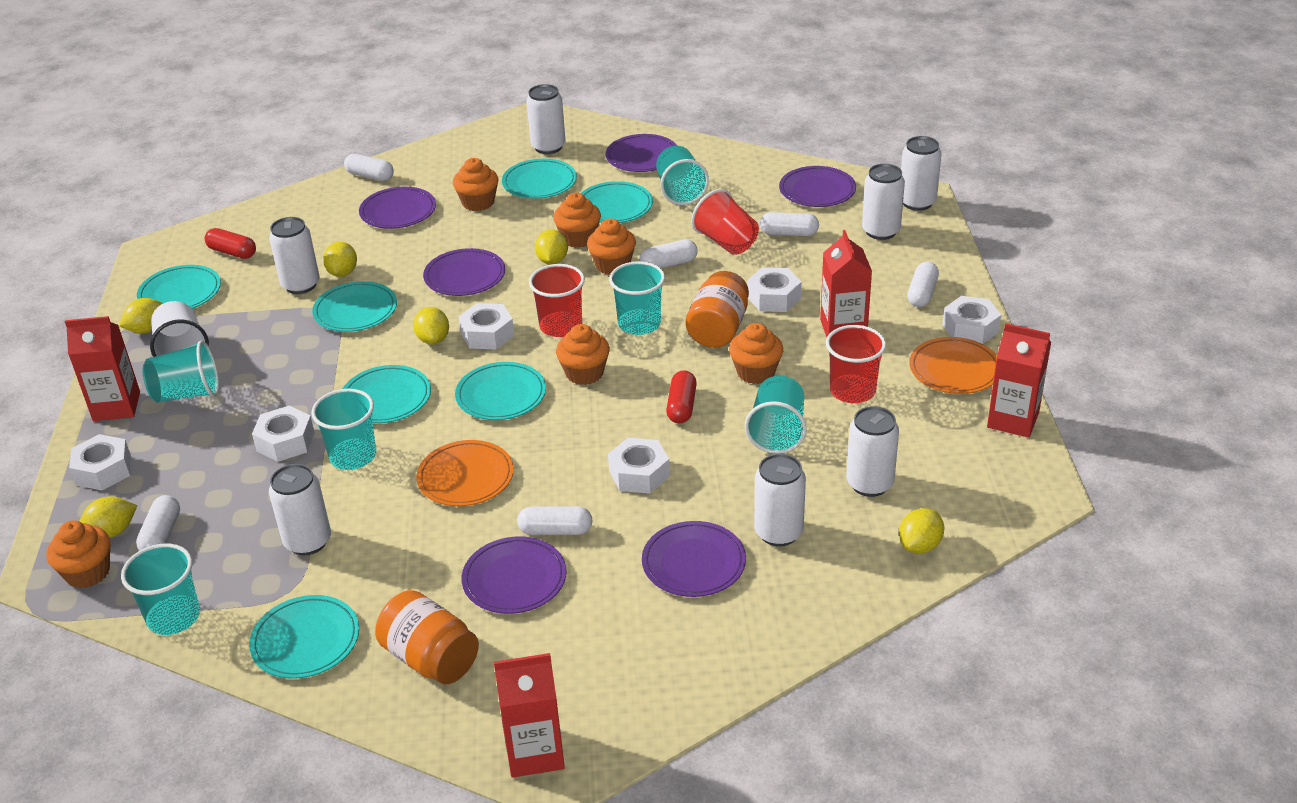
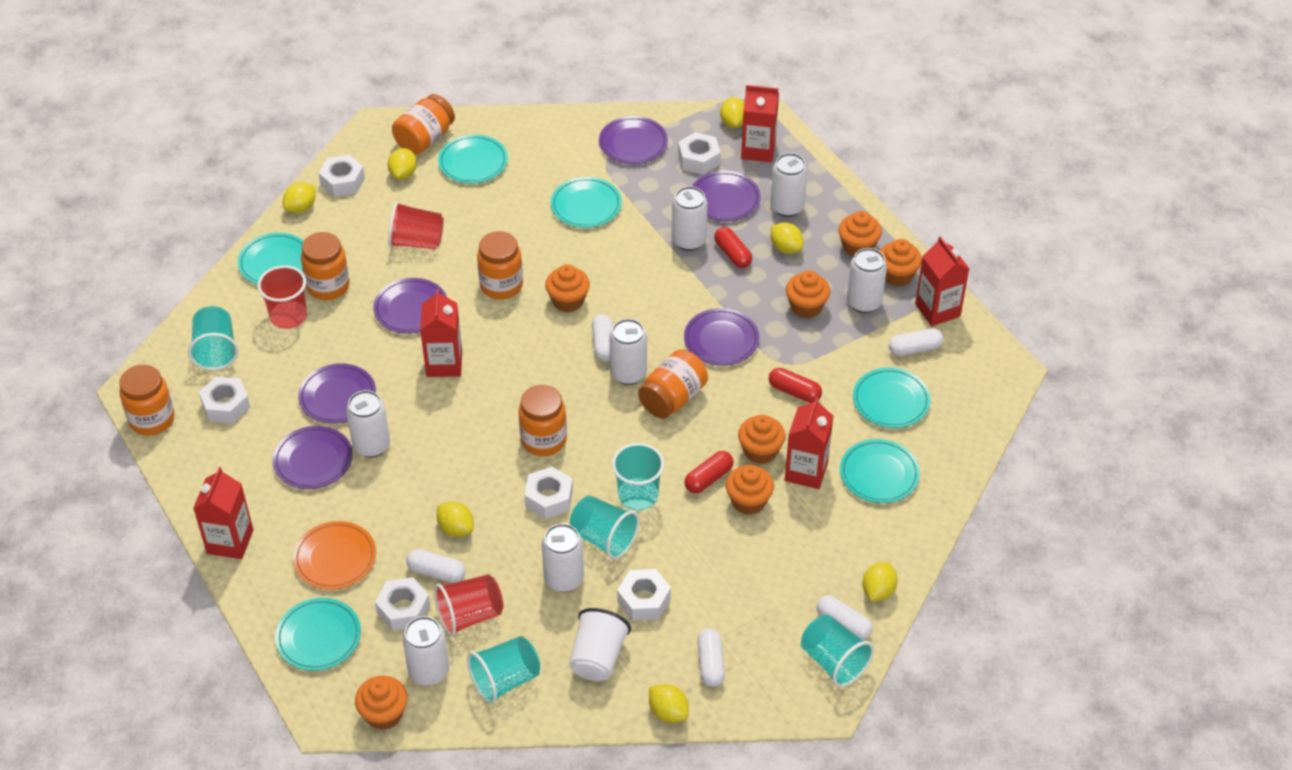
orange cupcake: 6 -> 7
orange jar: 2 -> 6
orange plate: 2 -> 1
red capsule: 2 -> 3
red carton: 4 -> 5
turquoise cup: 6 -> 5
turquoise plate: 7 -> 6
white capsule: 6 -> 5
yellow lemon: 6 -> 7

